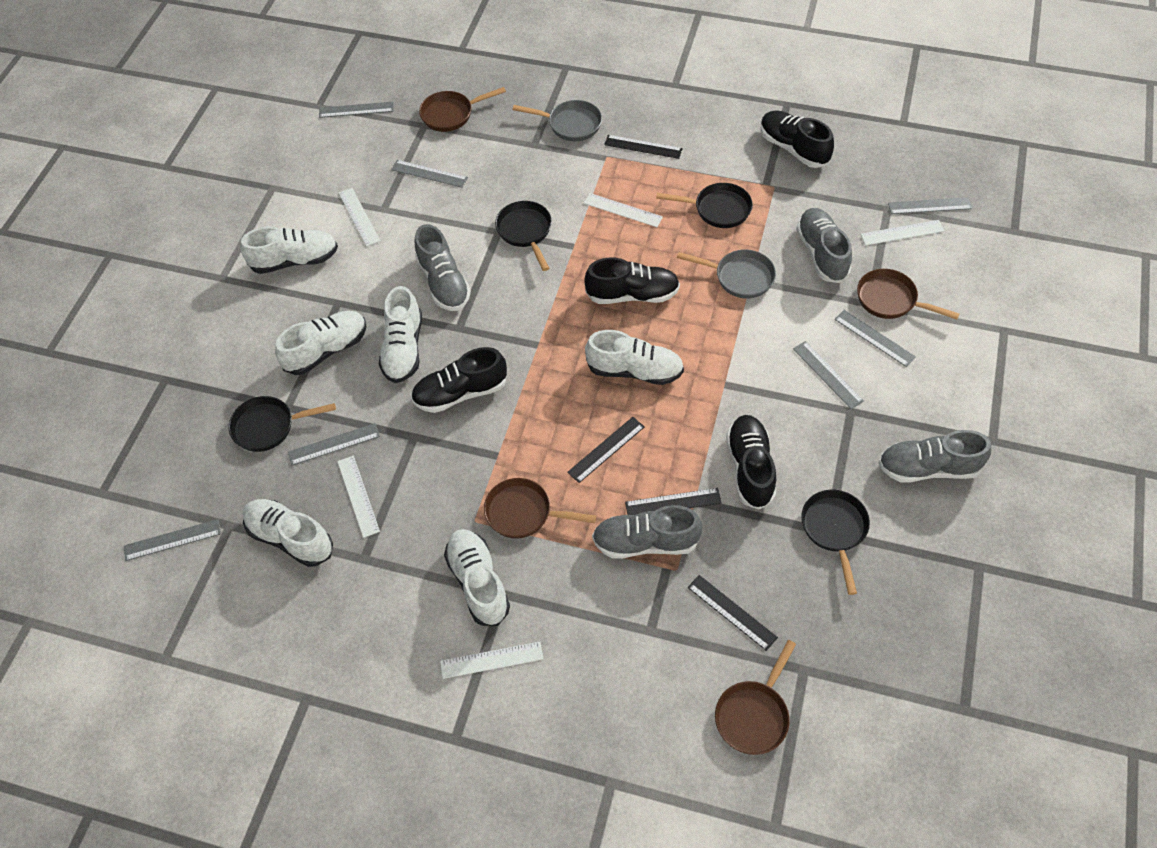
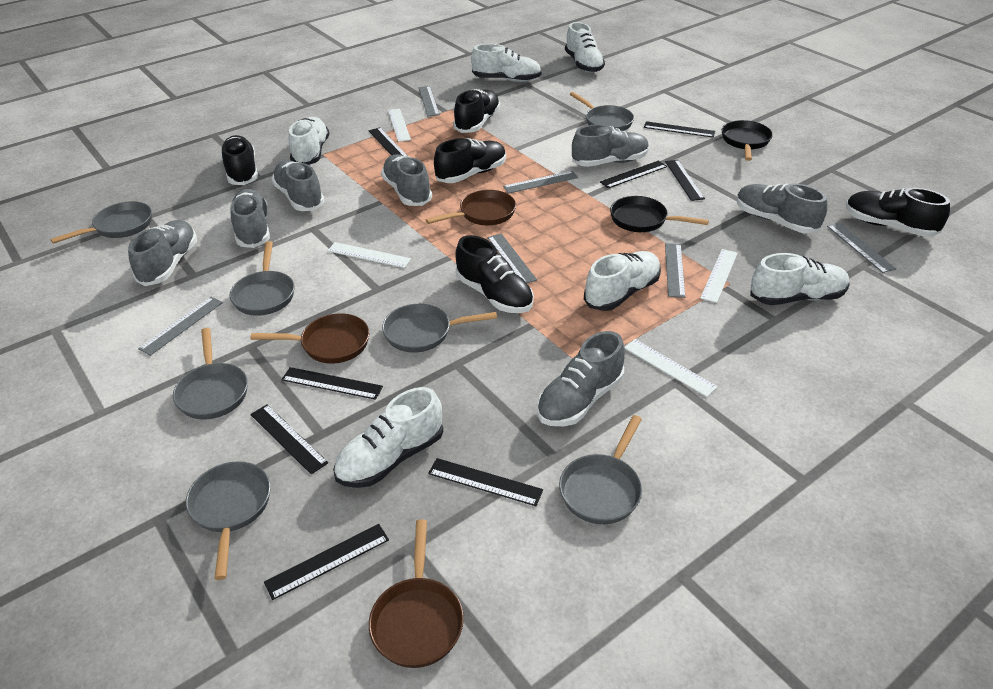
black pan: 4 -> 2
black ruler: 4 -> 8
black shoe: 4 -> 5
brown pan: 4 -> 3
grey pan: 2 -> 7
grey ruler: 7 -> 6
grey shoe: 4 -> 7
white ruler: 5 -> 4

